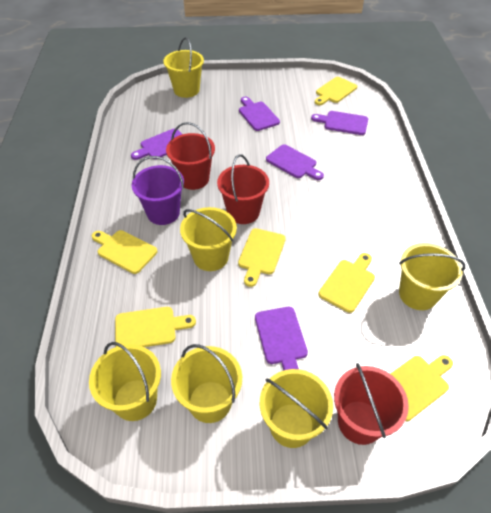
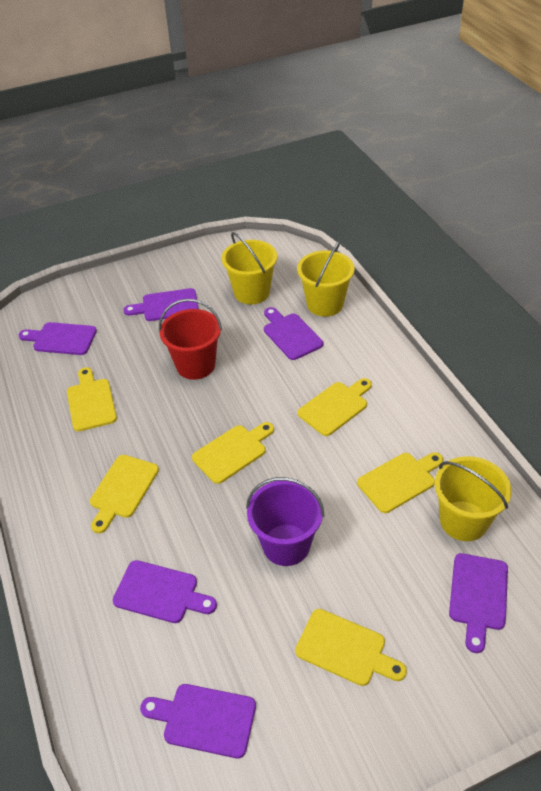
purple cutting board: 5 -> 6
red bucket: 3 -> 1
yellow bucket: 6 -> 3

